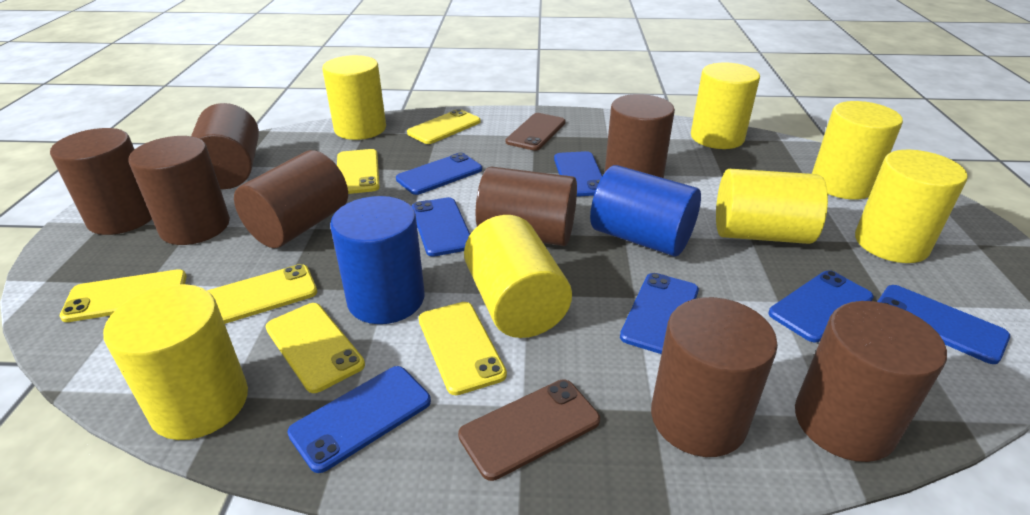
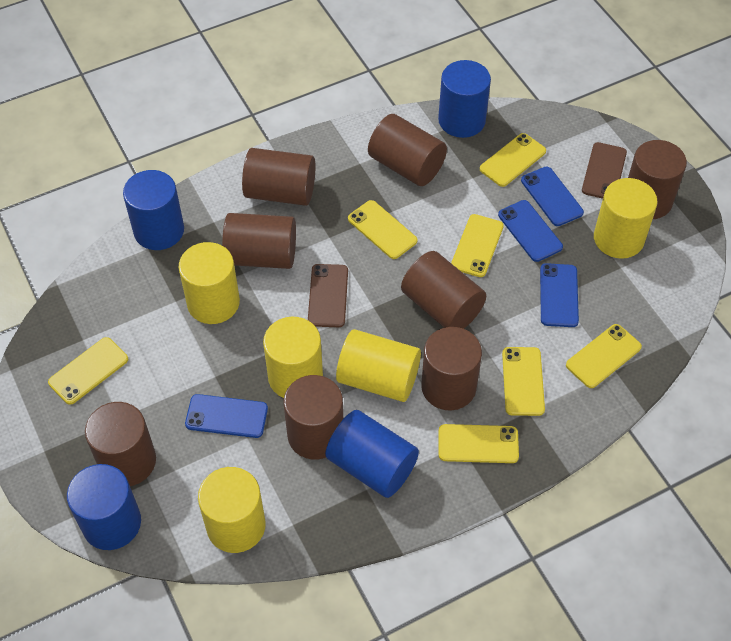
blue cylinder: 2 -> 4
blue phone: 7 -> 4
yellow cylinder: 7 -> 5
yellow phone: 6 -> 7

